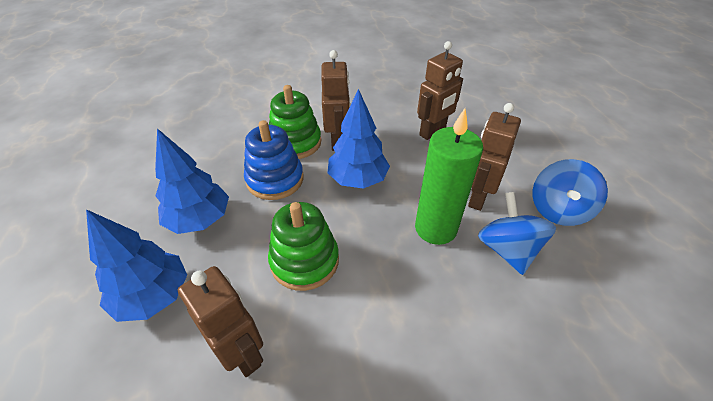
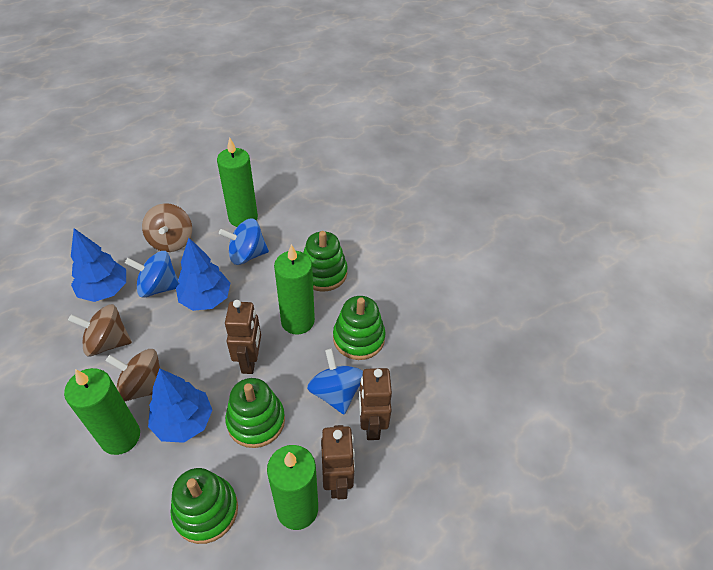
blue spinning top: 2 -> 3
blue stacking toy: 1 -> 0
brown robot: 4 -> 3
brown spinning top: 0 -> 3
green candle: 1 -> 4
green stacking toy: 2 -> 4

